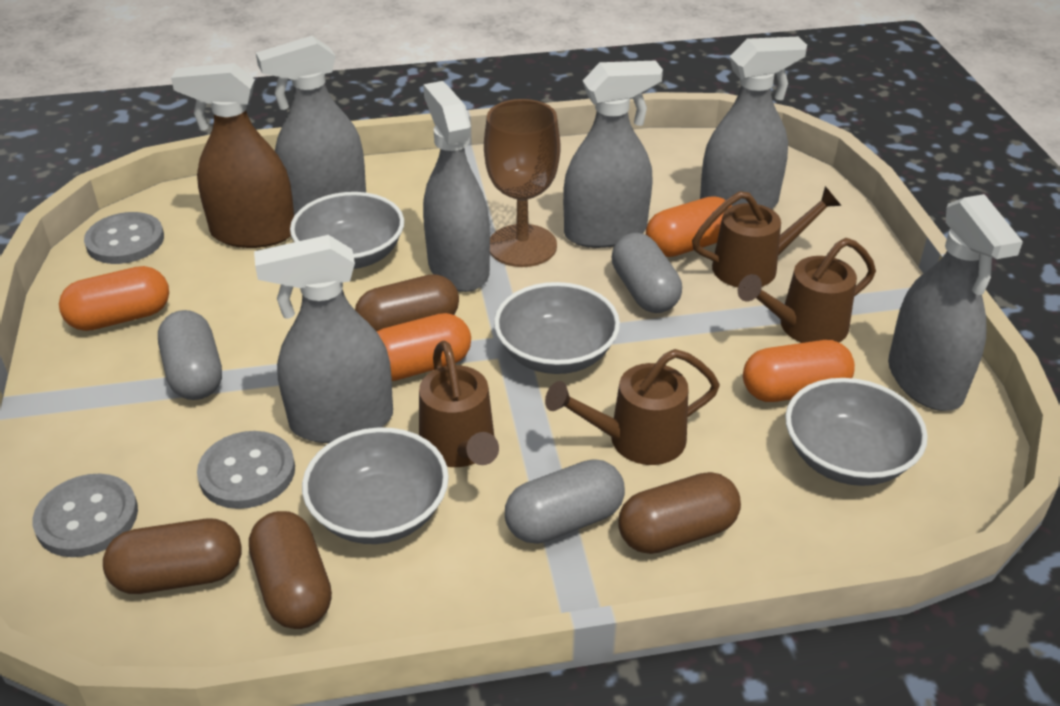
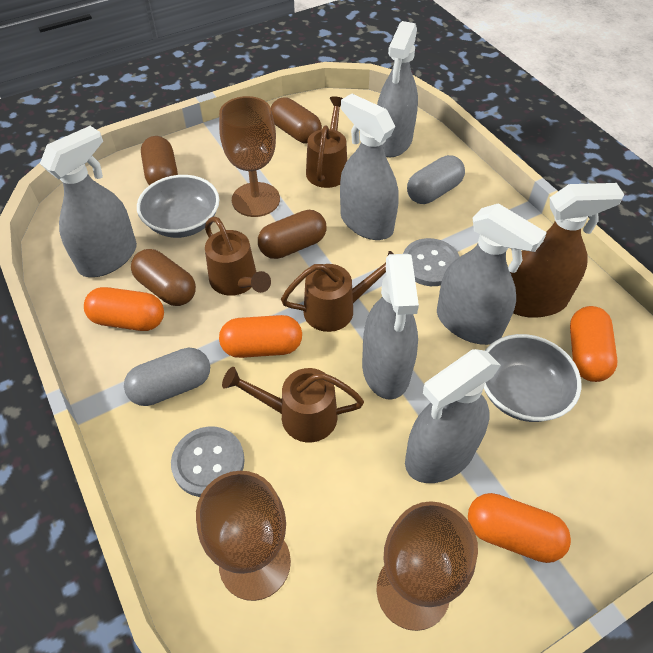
brown goblet: 1 -> 3
grey bowl: 4 -> 2
grey button: 3 -> 2
grey capsule: 3 -> 2

